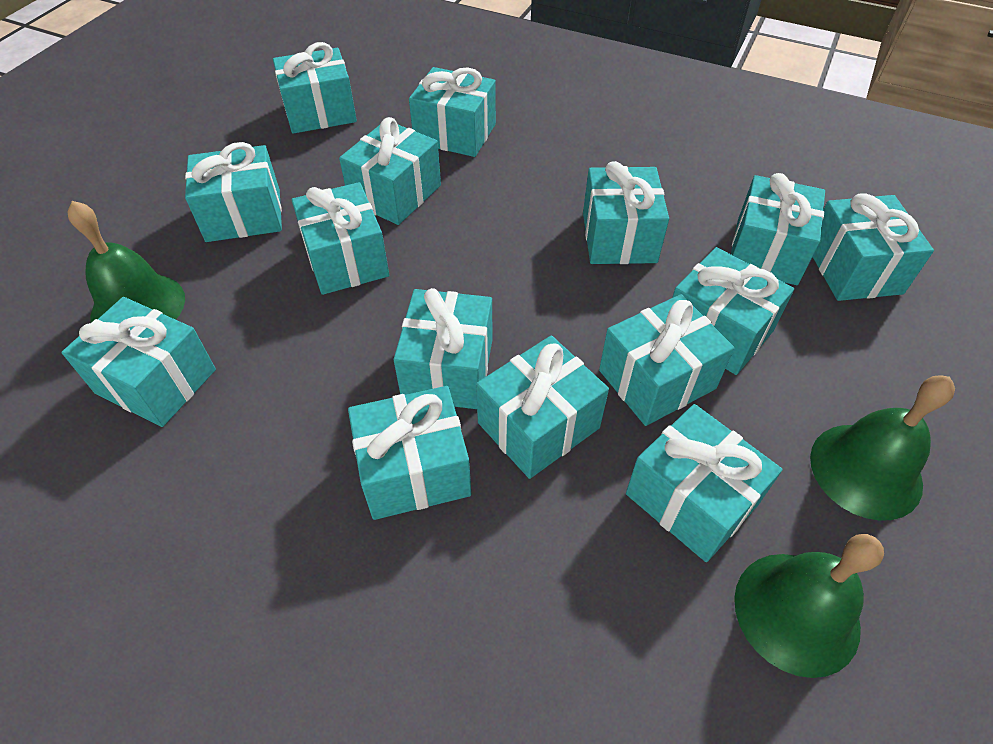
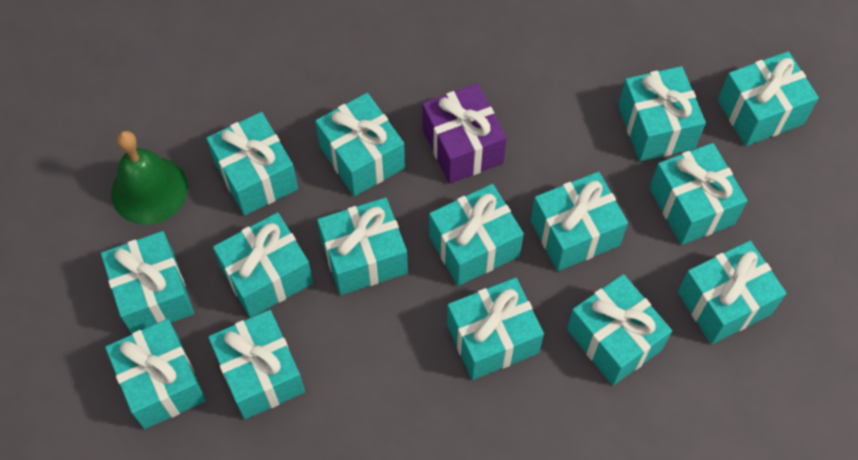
green bell: 3 -> 1
purple gift: 0 -> 1

